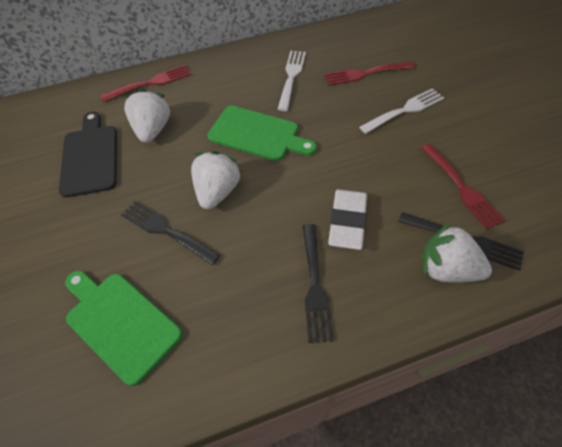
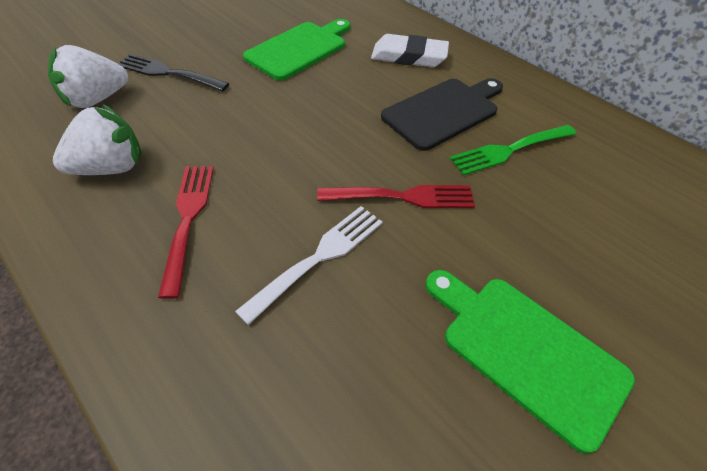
black fork: 3 -> 1
green fork: 0 -> 1
red fork: 3 -> 2
white fork: 2 -> 1
white strawberry: 3 -> 2

